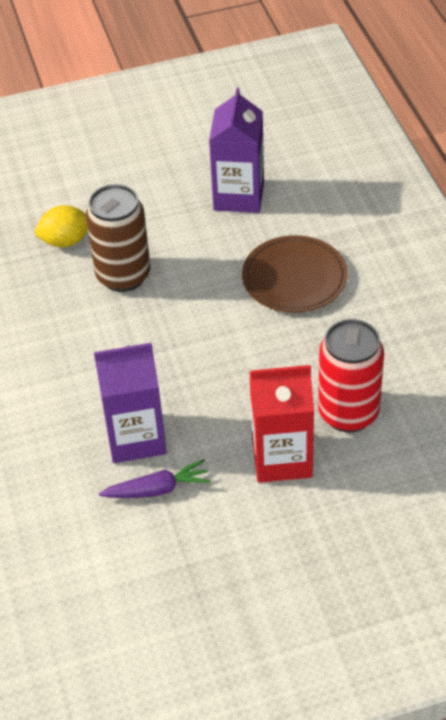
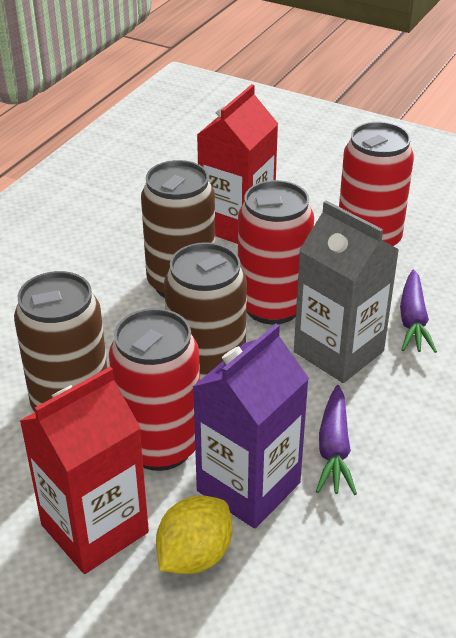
brown can: 1 -> 3
brown plate: 1 -> 0
grey carton: 0 -> 1
purple carrot: 1 -> 2
purple carton: 2 -> 1
red can: 1 -> 3
red carton: 1 -> 2

